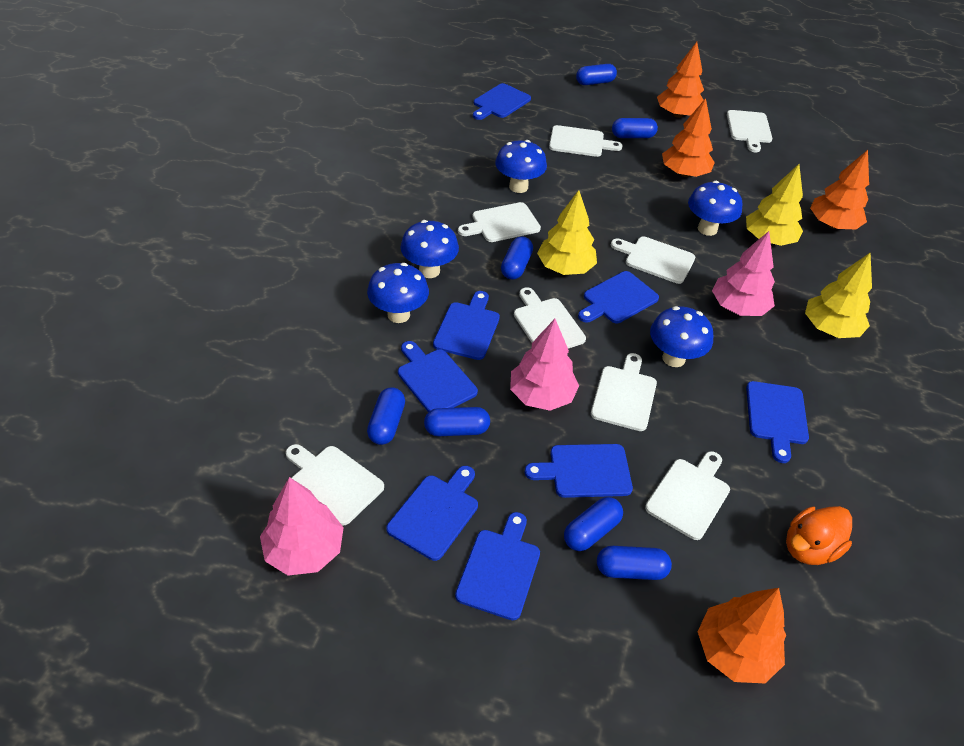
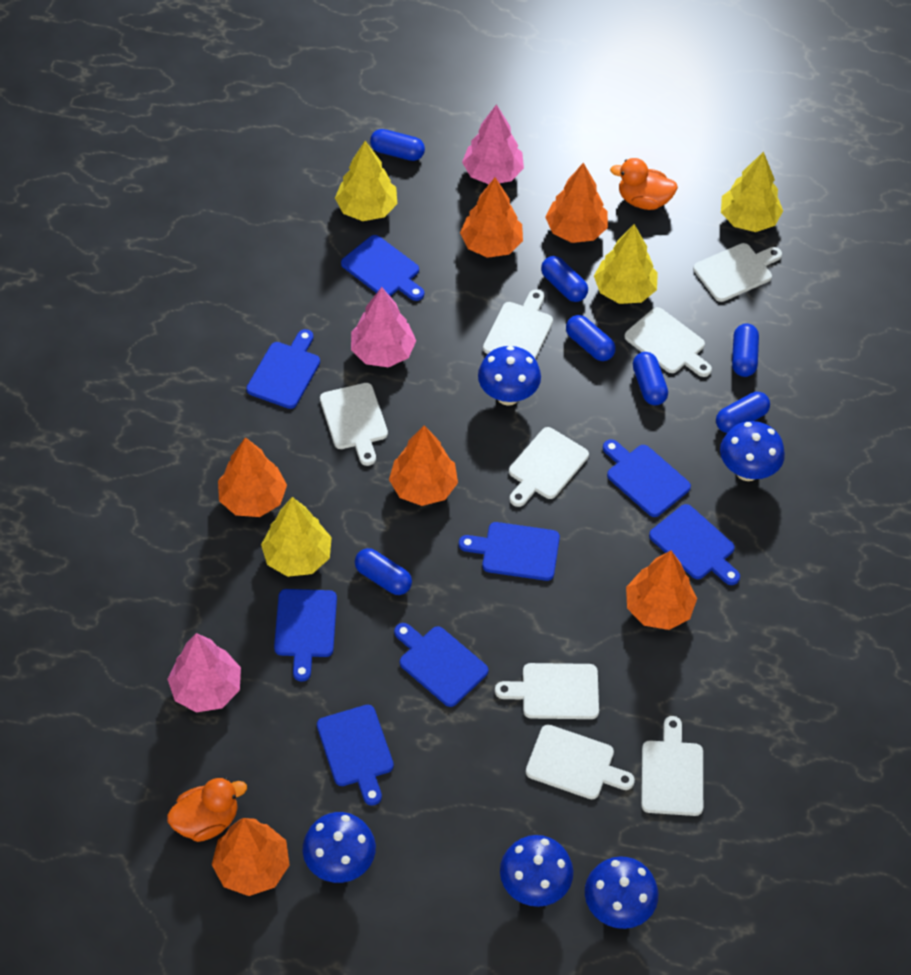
orange duck: 1 -> 2
orange tree: 4 -> 6
yellow tree: 3 -> 4

